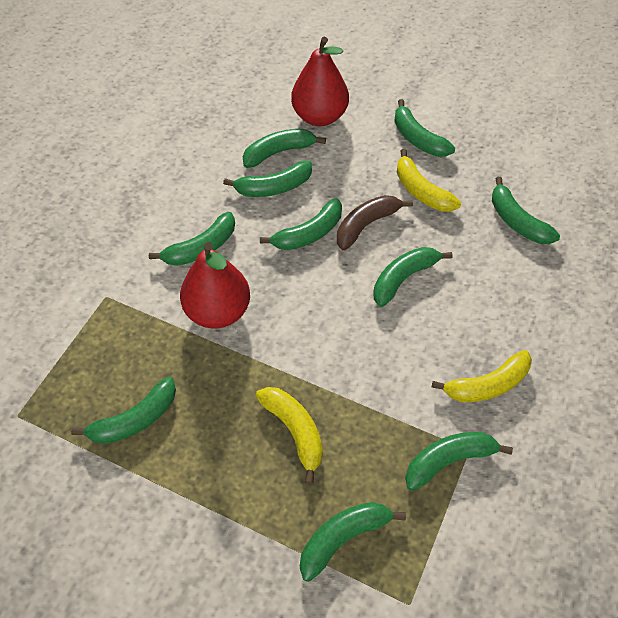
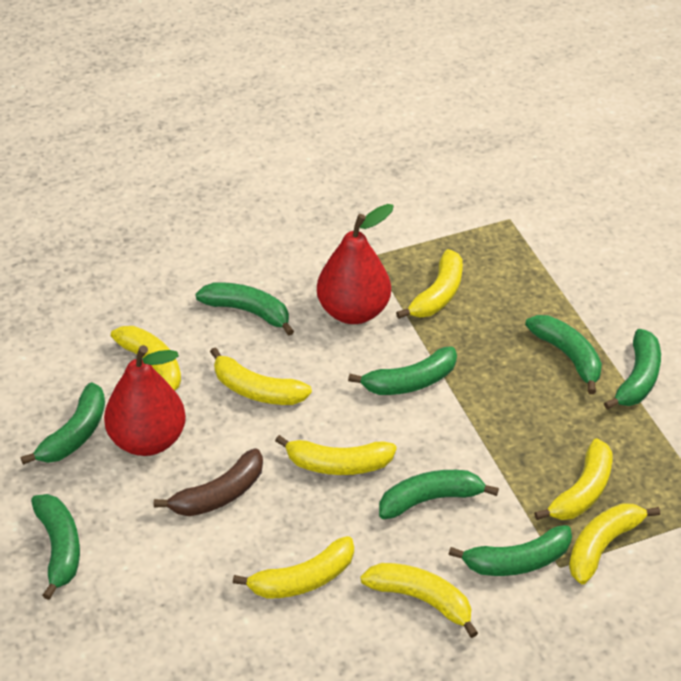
green banana: 10 -> 8
yellow banana: 3 -> 8

